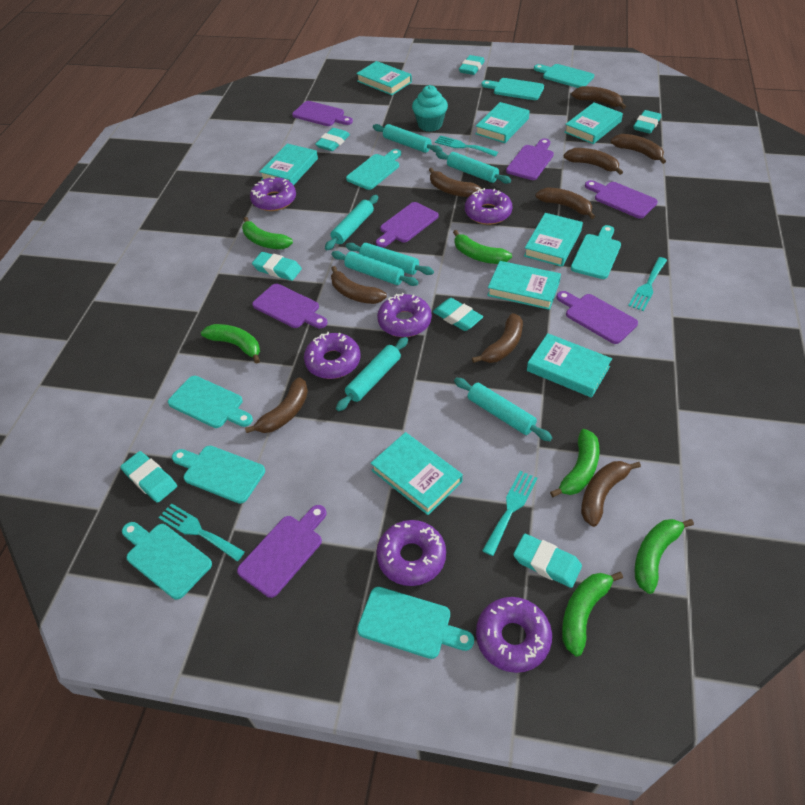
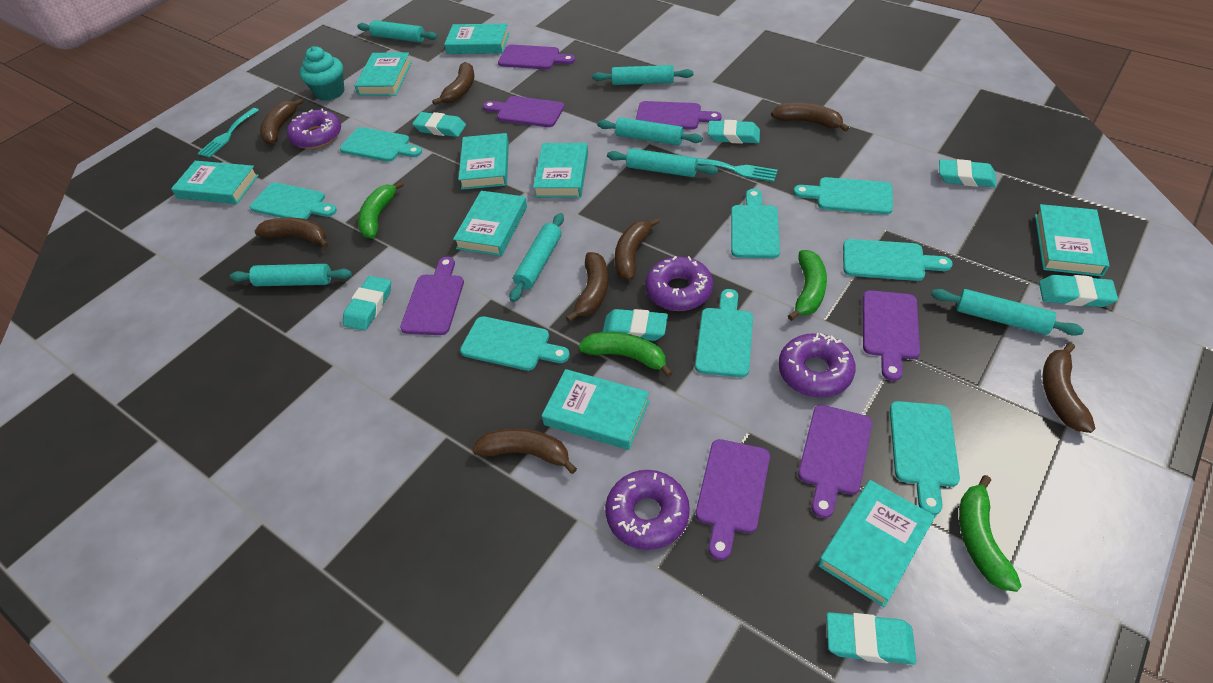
brown banana: 9 -> 8
green banana: 6 -> 4
purple donut: 6 -> 4
turquoise book: 8 -> 9
turquoise fork: 4 -> 2

